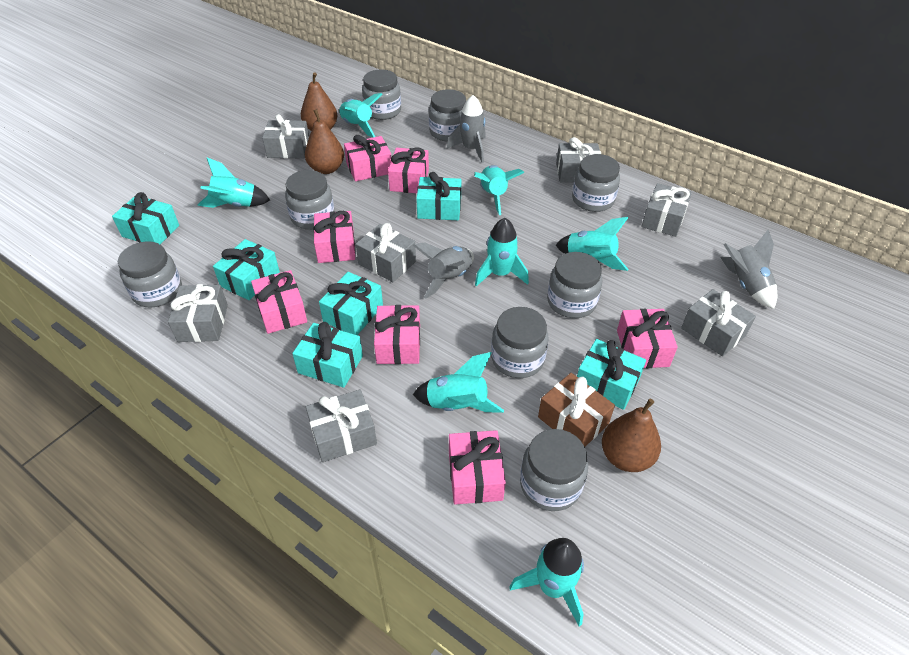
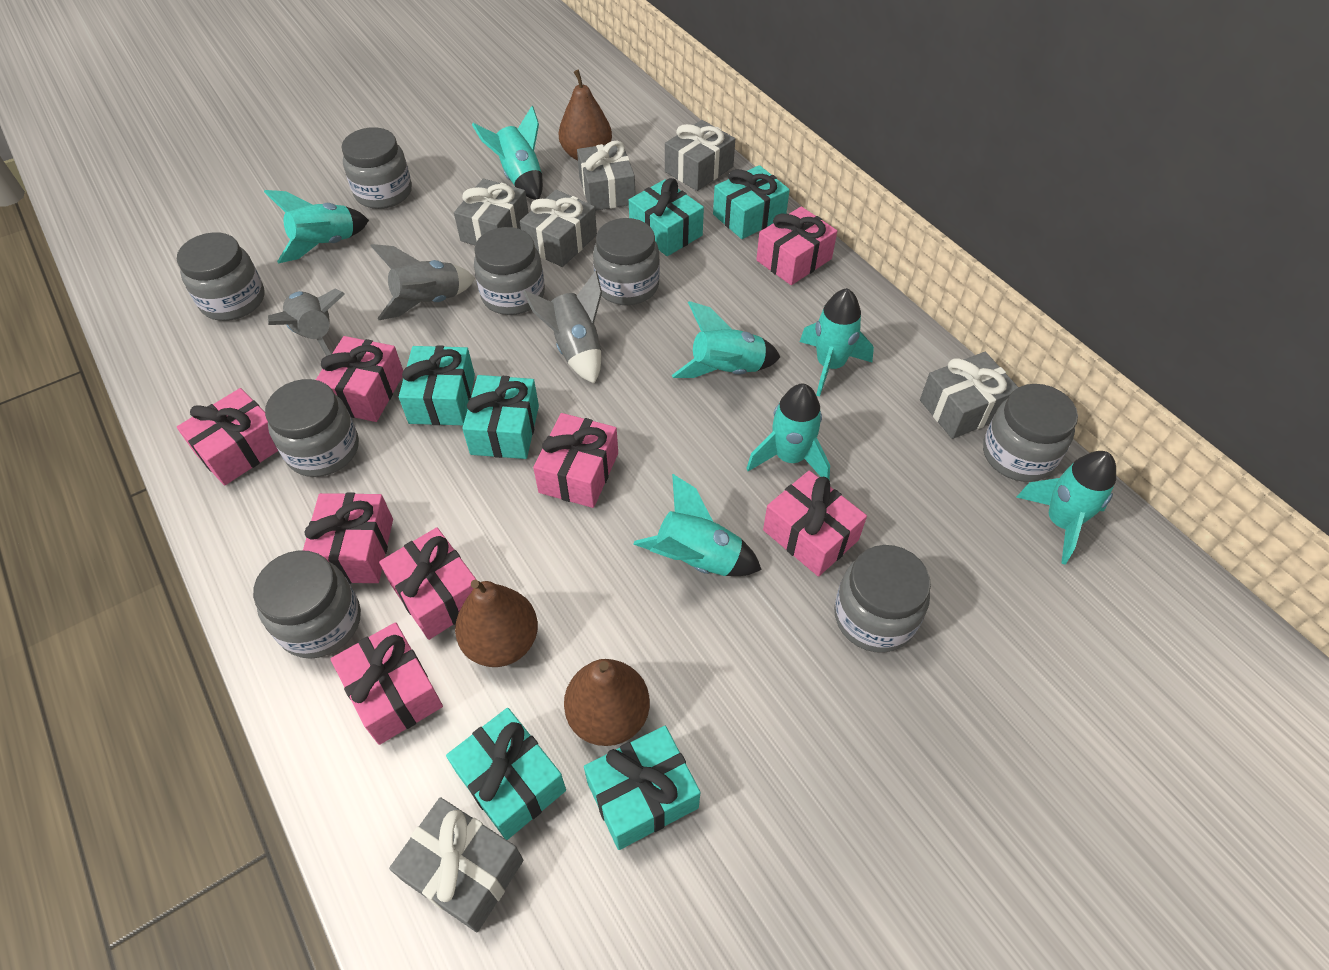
brown gift: 1 -> 0
grey gift: 7 -> 6
pink gift: 7 -> 8

